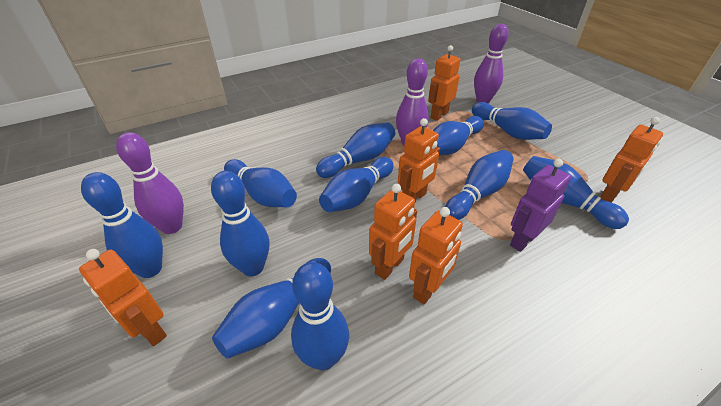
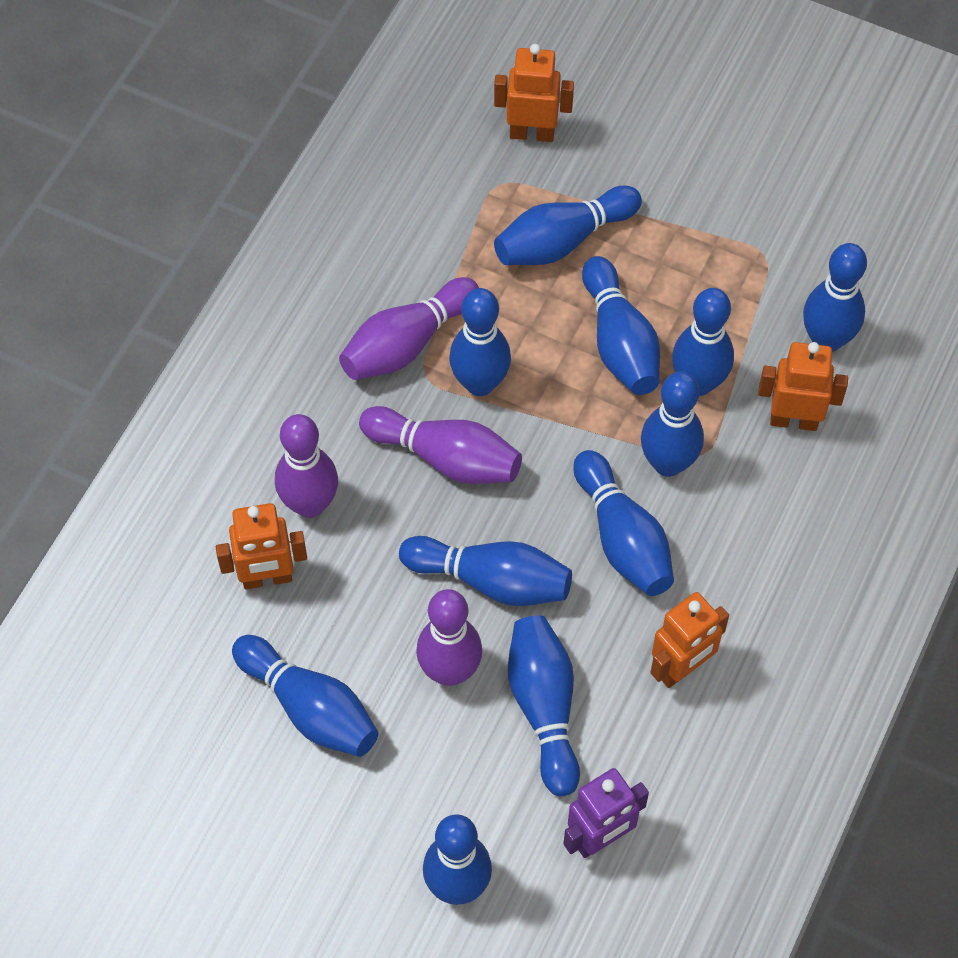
orange robot: 6 -> 4
purple bowling pin: 3 -> 4

